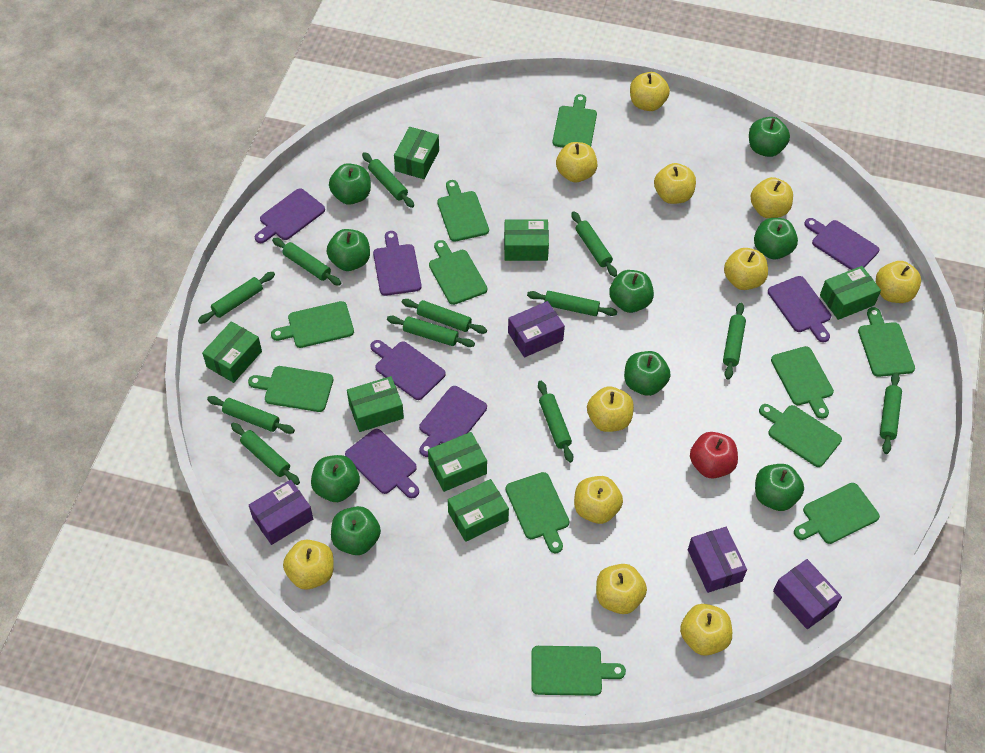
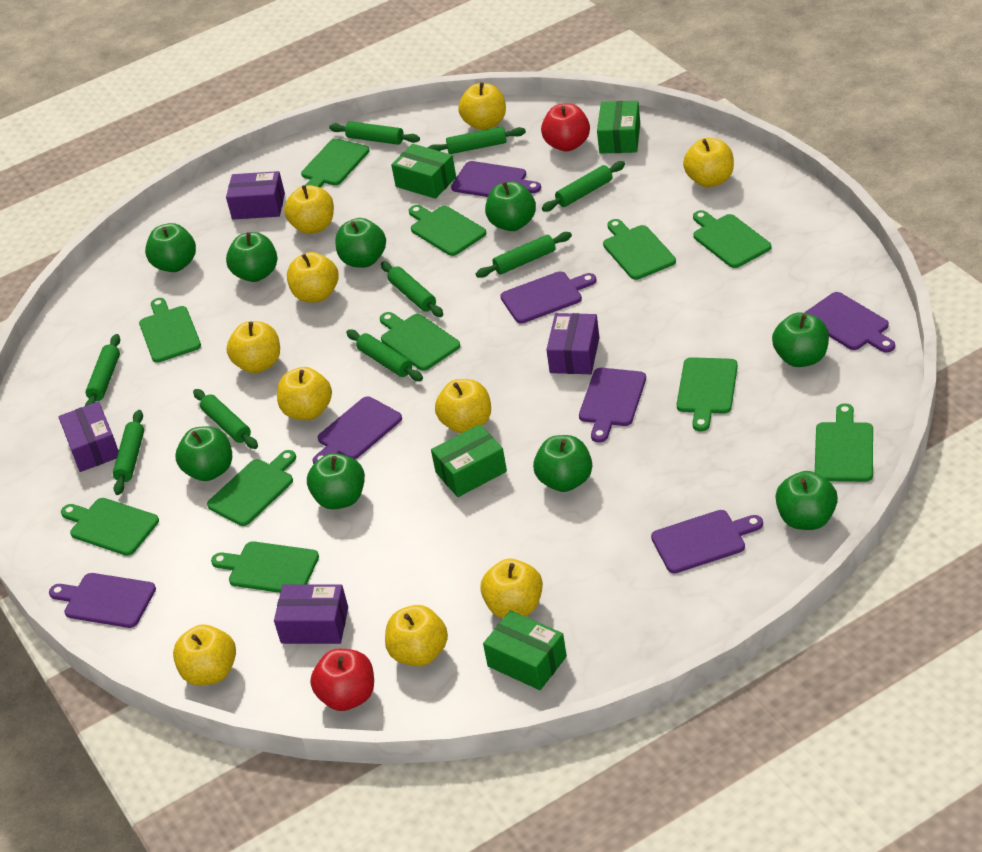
green box: 7 -> 4
green rolling pin: 12 -> 9
red apple: 1 -> 2
yellow apple: 11 -> 10

